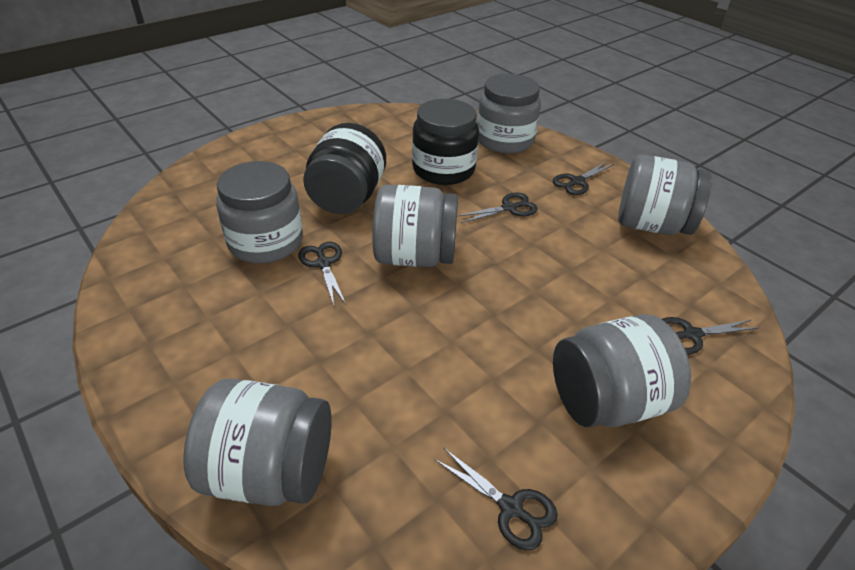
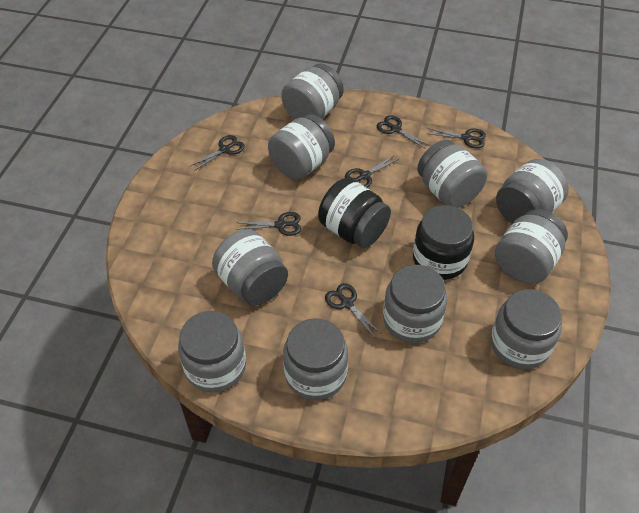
black scissors: 5 -> 6
grey jar: 6 -> 10

